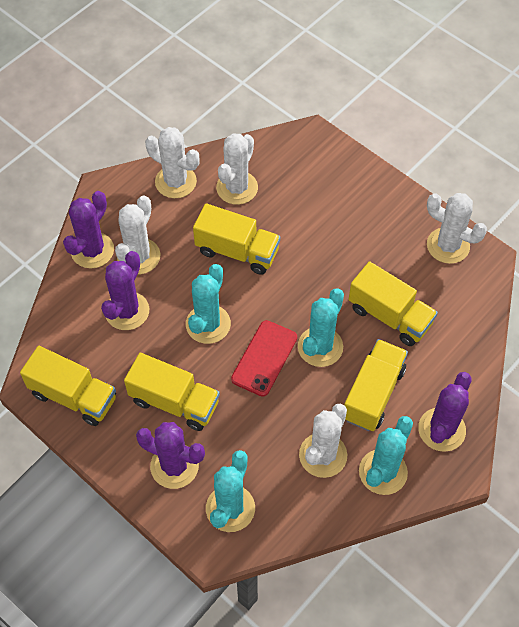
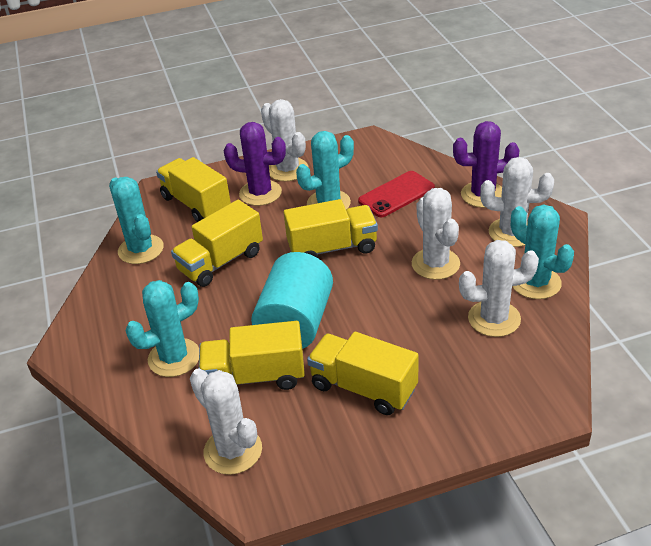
purple cactus: 4 -> 2
turquoise cylinder: 0 -> 1

